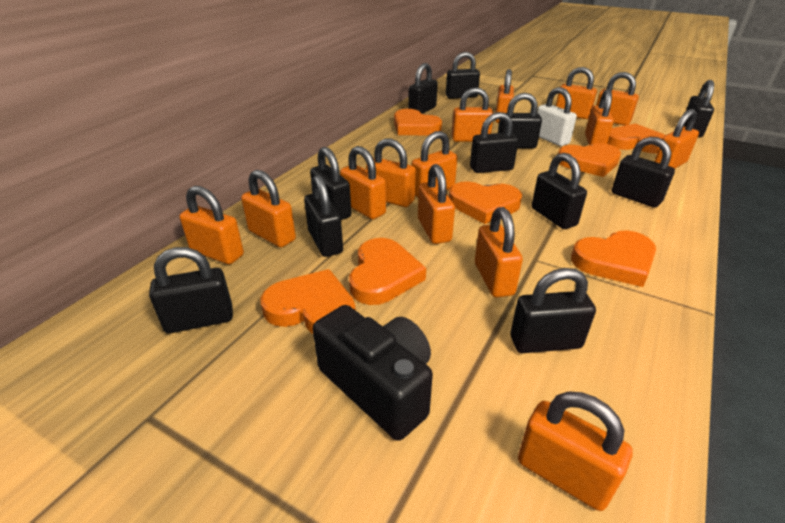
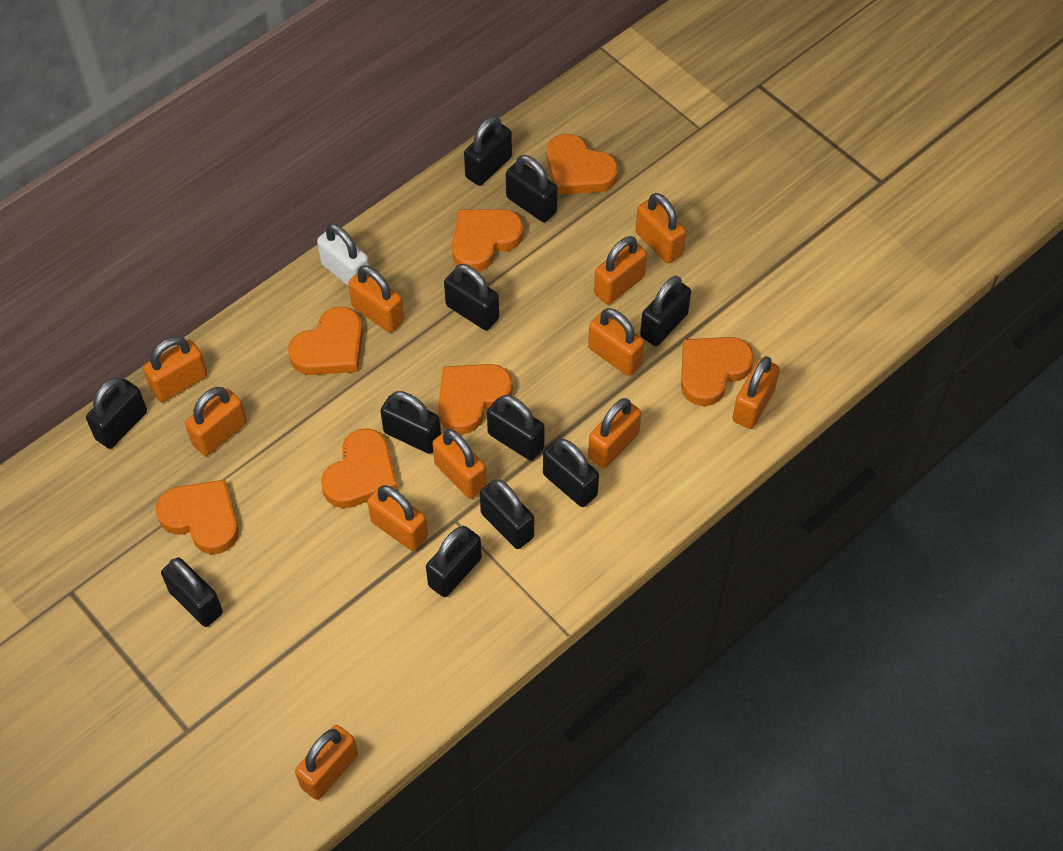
black camera: 1 -> 0
orange padlock: 14 -> 11

